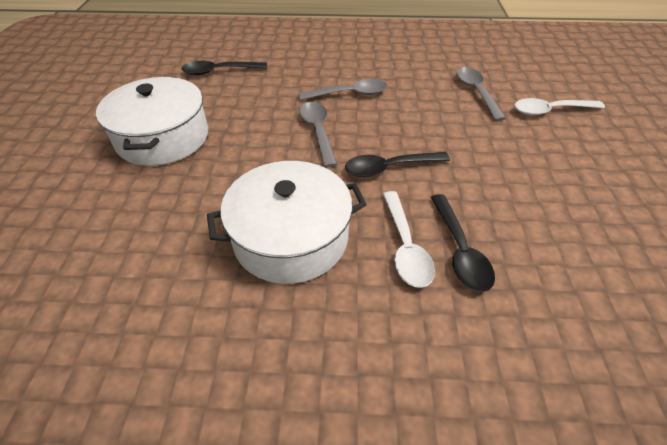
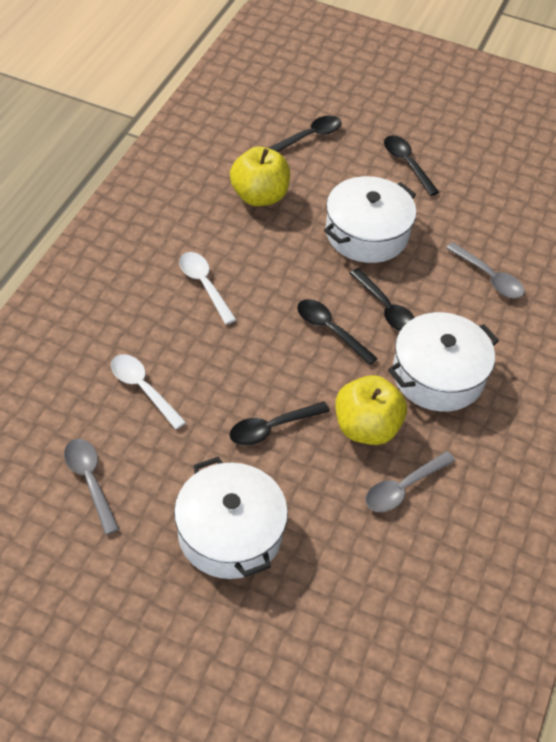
black spoon: 3 -> 5
white pot: 2 -> 3
yellow apple: 0 -> 2

